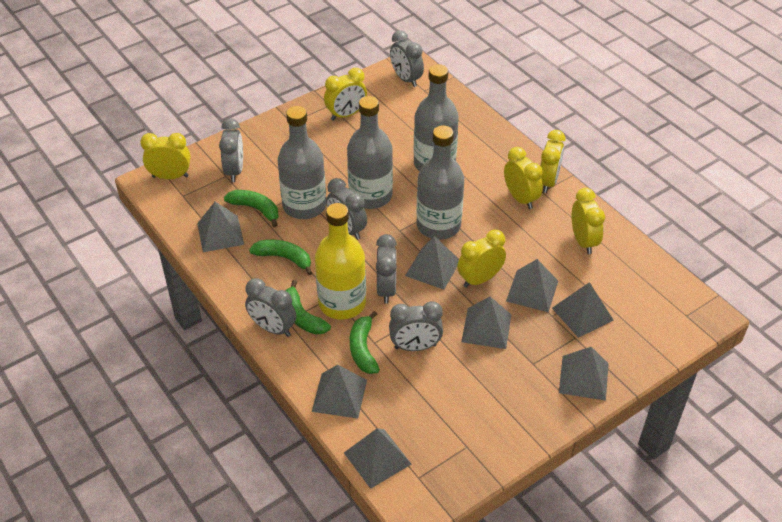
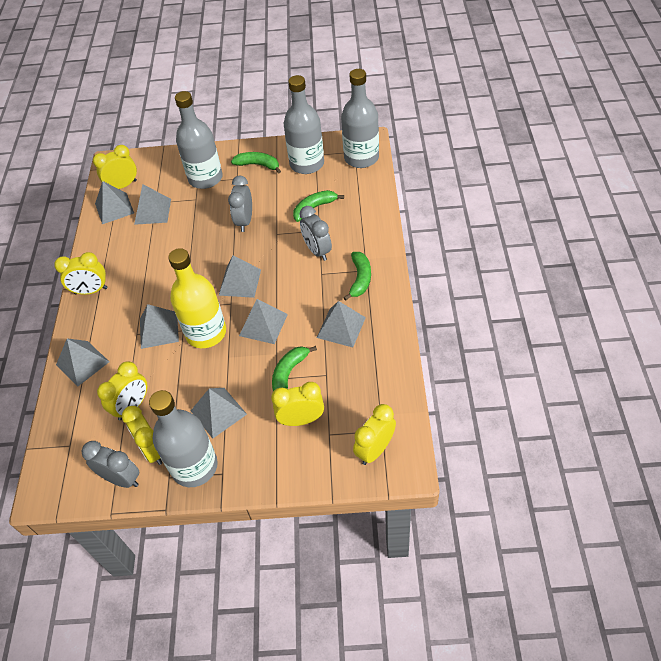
grey clock: 6 -> 3

